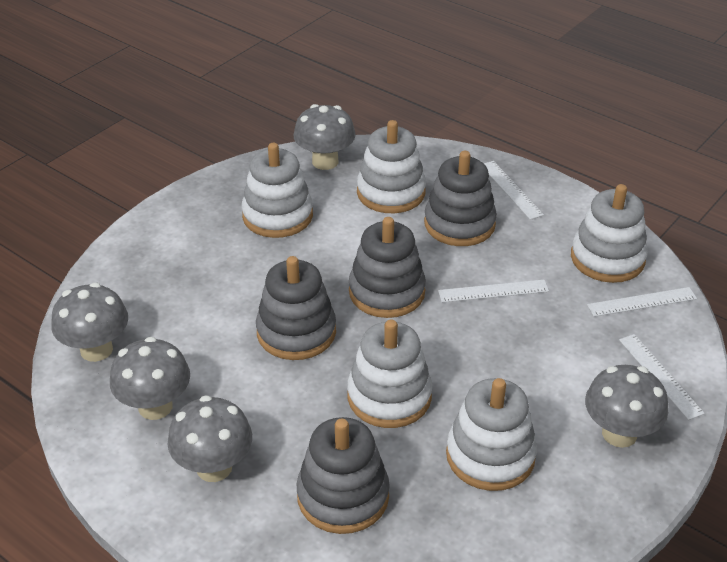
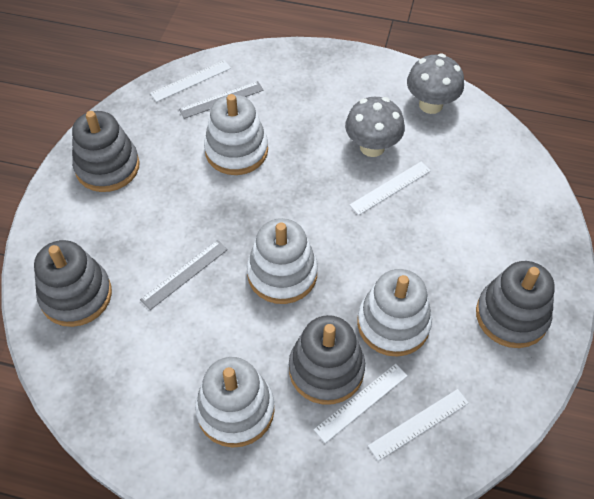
grey mushroom: 5 -> 2
grey ruler: 0 -> 2
white stacking toy: 5 -> 4

